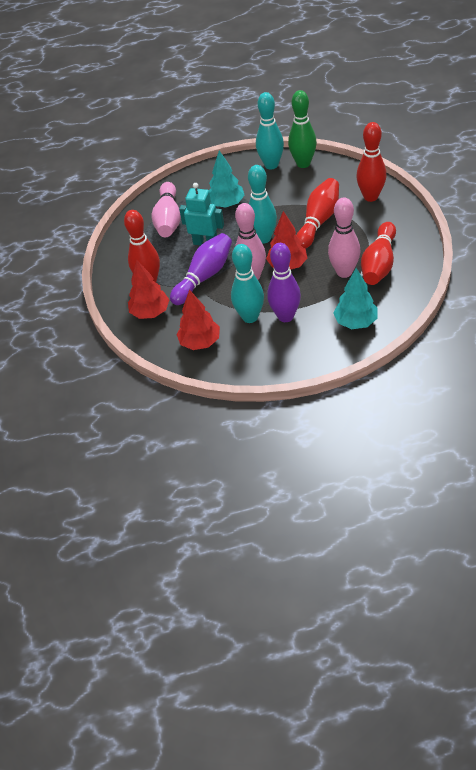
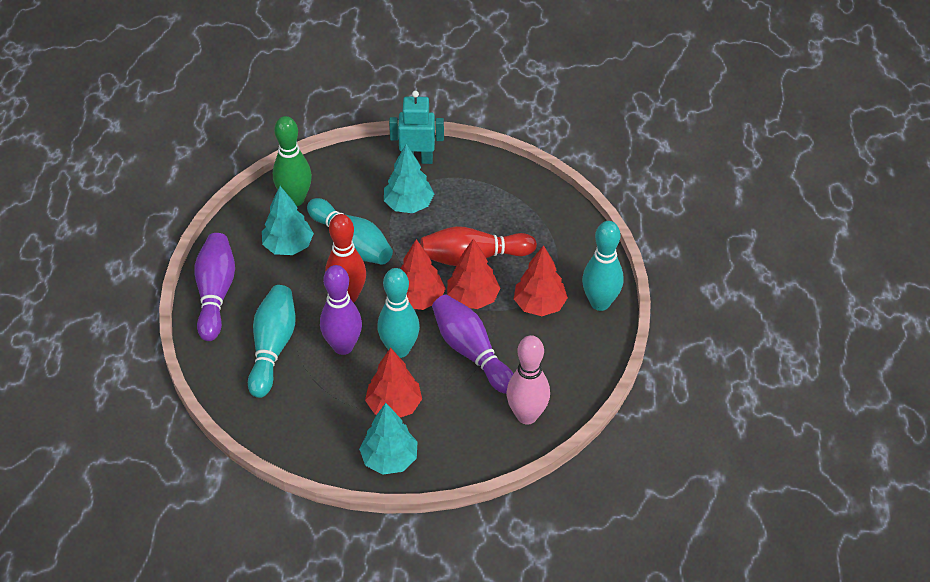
pink bowling pin: 3 -> 1
purple bowling pin: 2 -> 3
red bowling pin: 4 -> 2
red tree: 3 -> 4
turquoise bowling pin: 3 -> 4
turquoise tree: 2 -> 3

